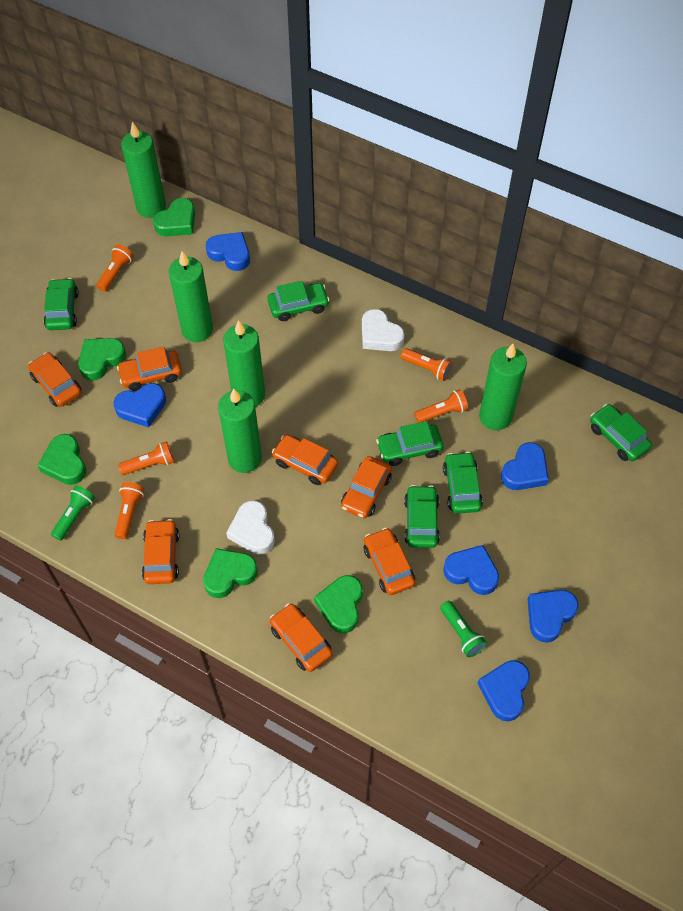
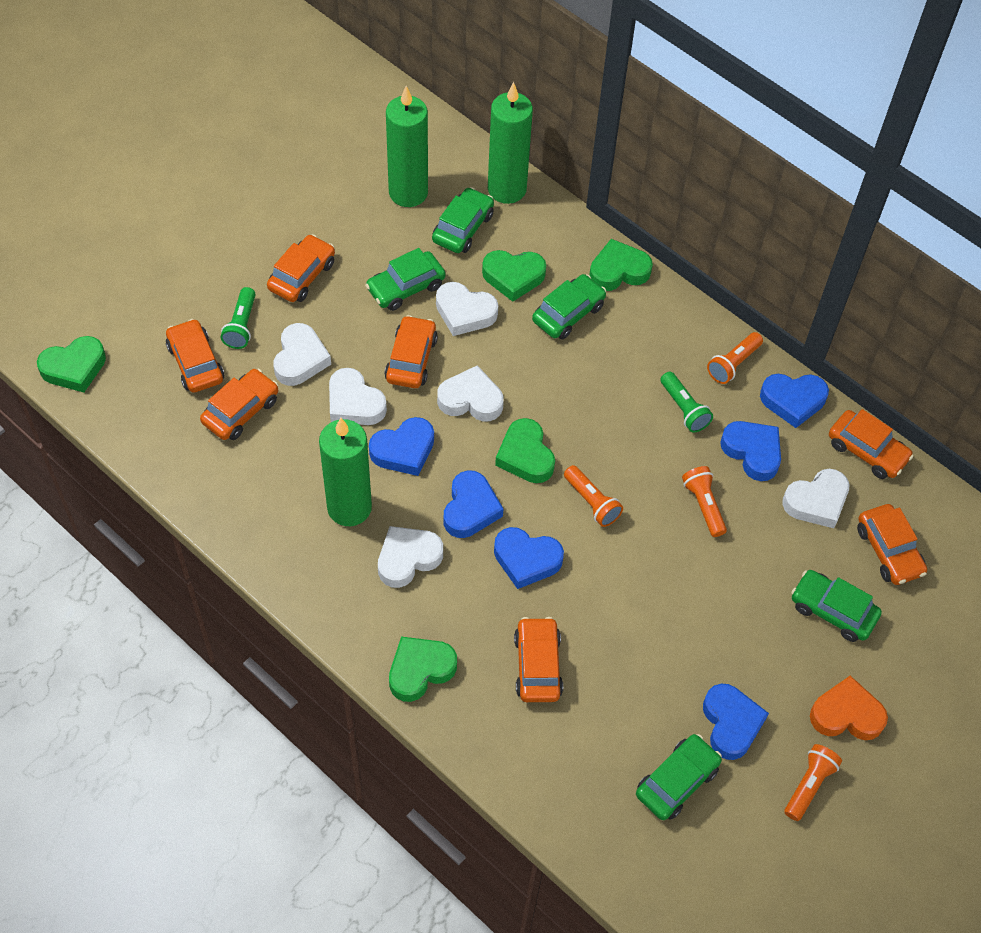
green candle: 5 -> 3
green car: 6 -> 5
orange flashlight: 5 -> 4
orange heart: 0 -> 1
white heart: 2 -> 6

